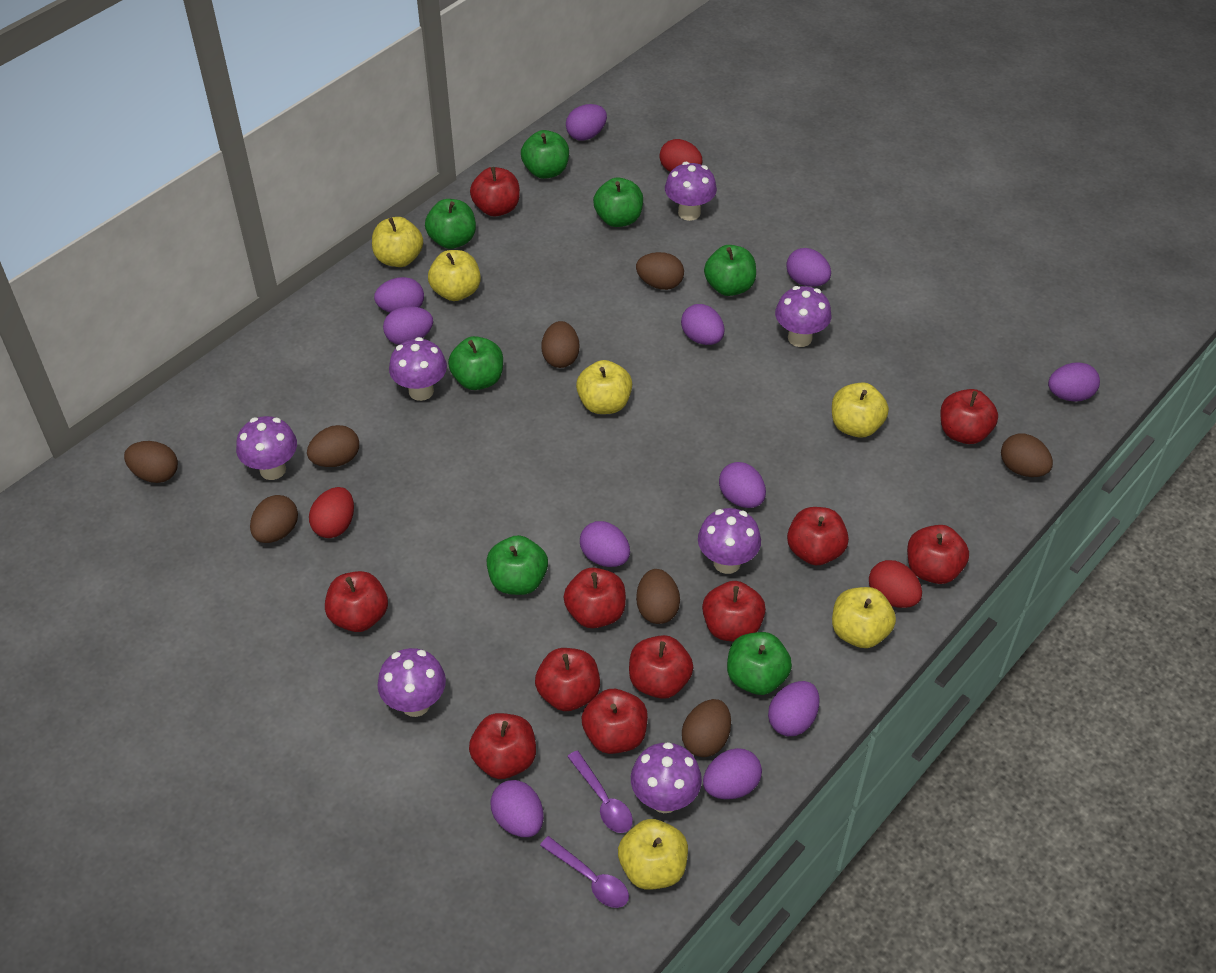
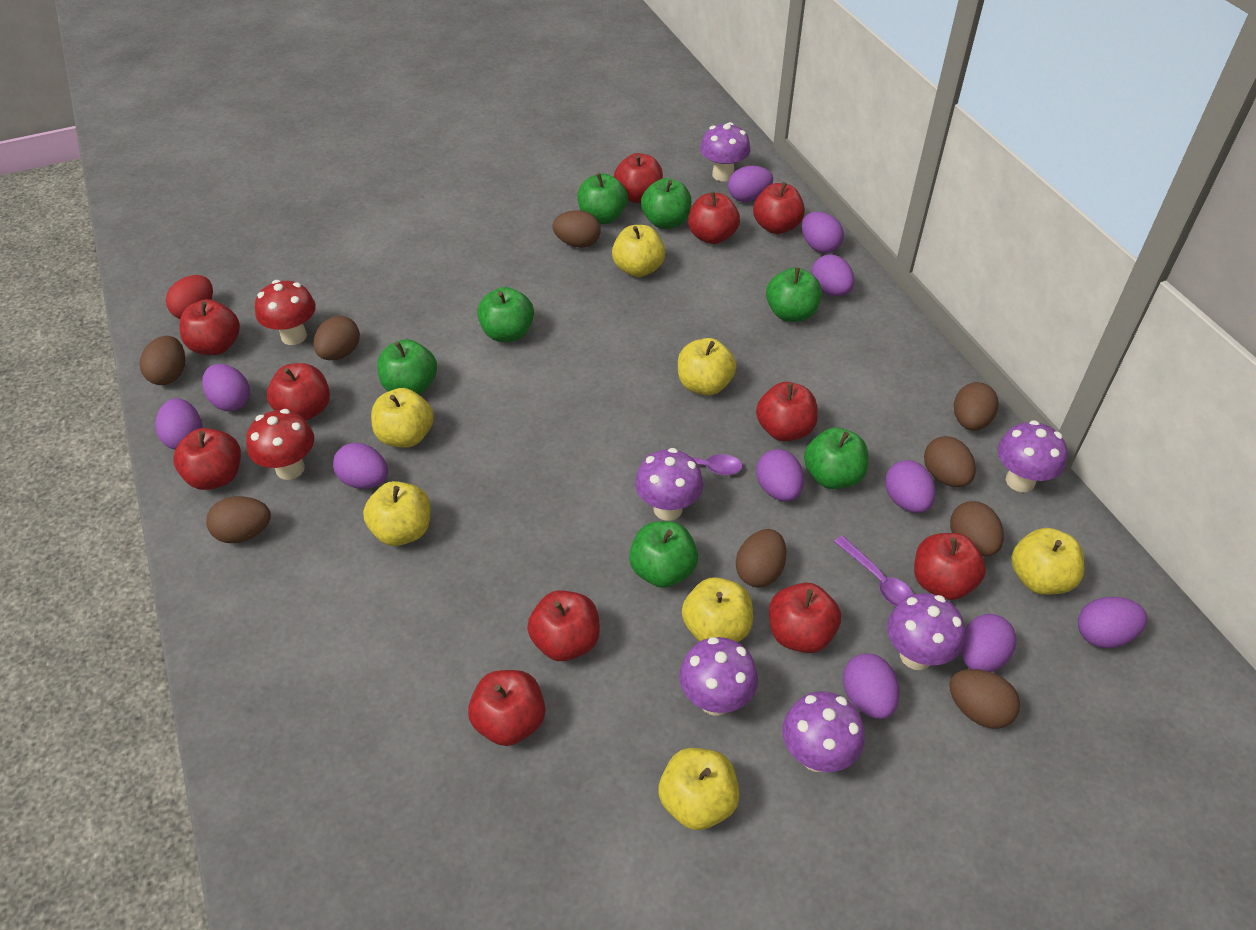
brown egg: 8 -> 9
purple mushroom: 7 -> 6
red egg: 3 -> 1
red mushroom: 0 -> 2
yellow apple: 6 -> 7

